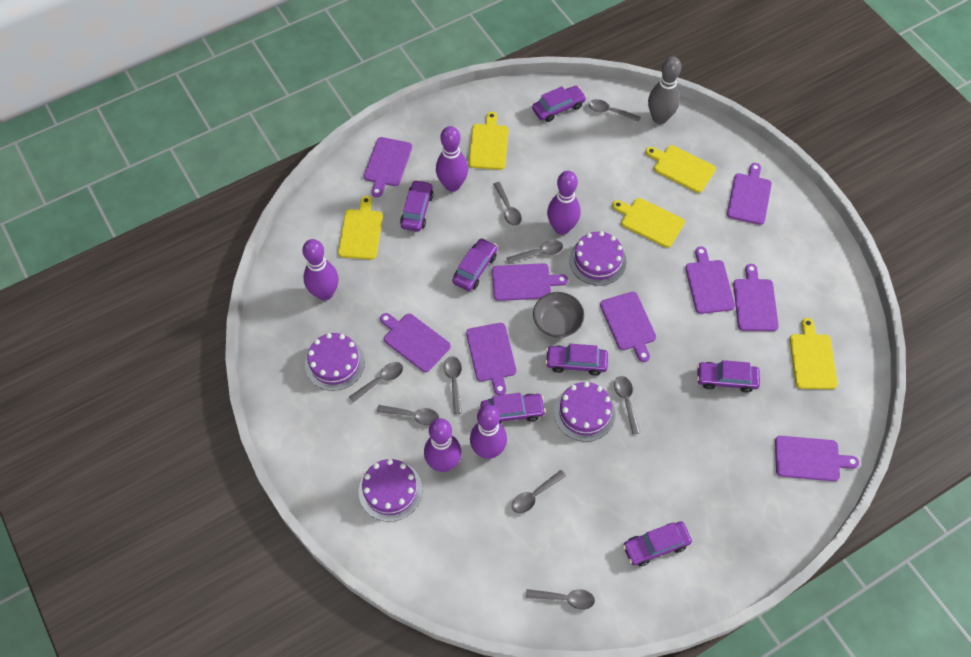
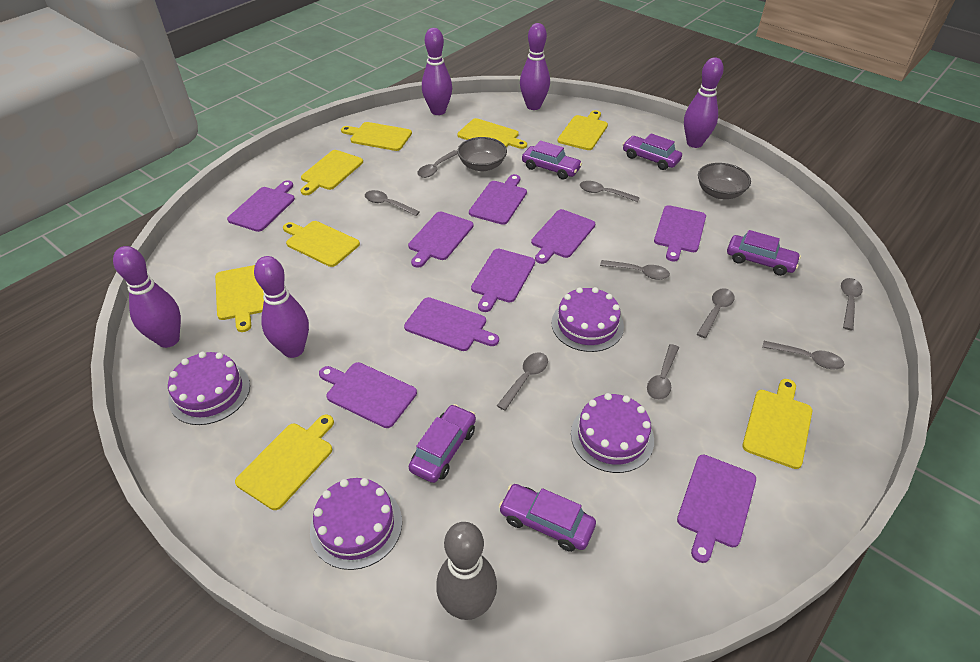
grey bowl: 1 -> 2
purple car: 7 -> 5
yellow cutting board: 5 -> 8

